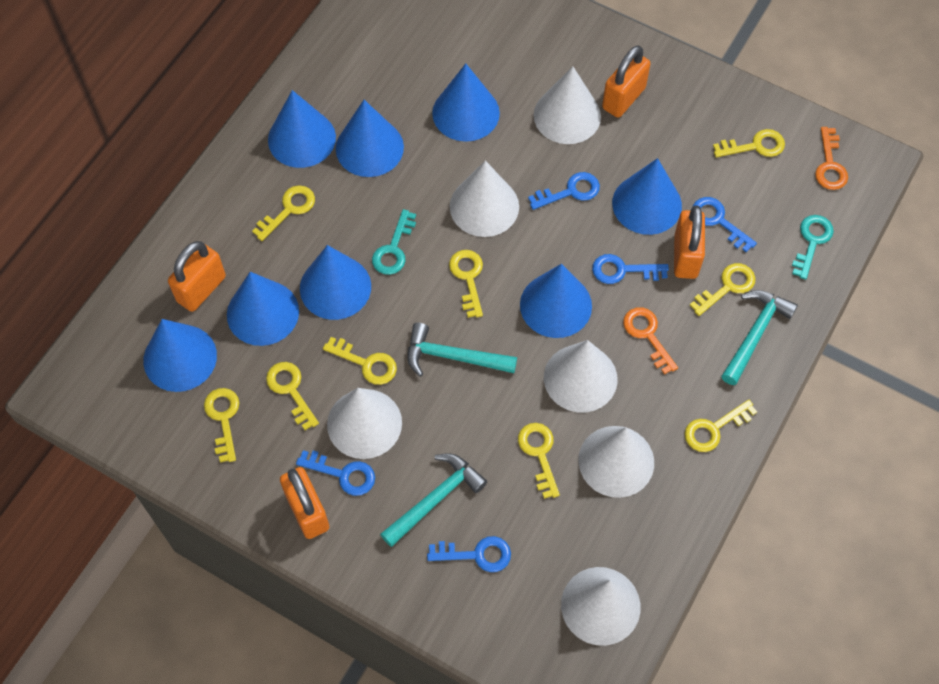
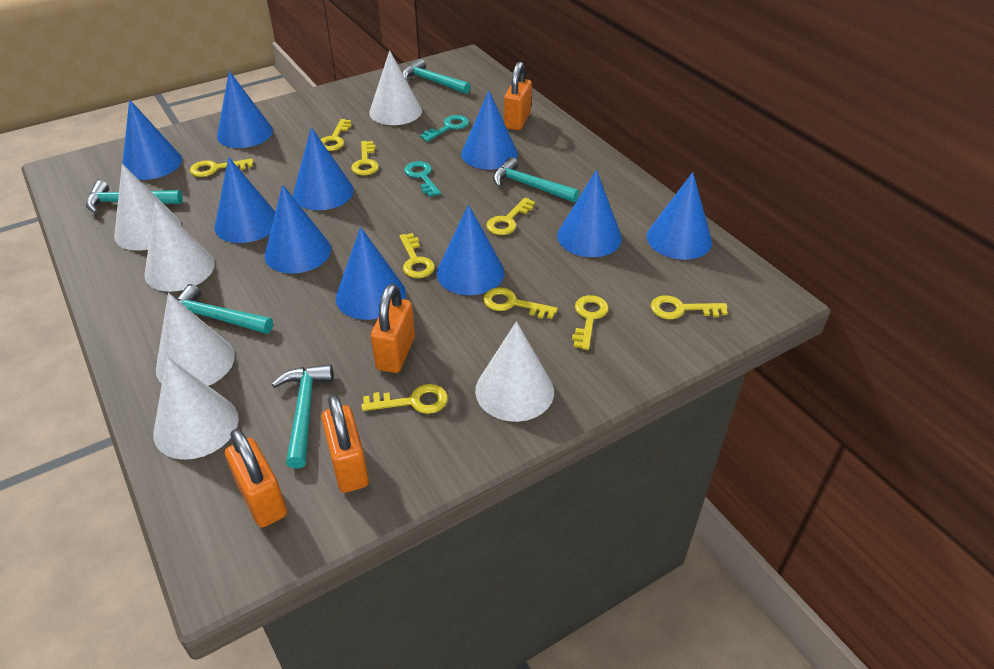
blue cone: 8 -> 10
blue key: 5 -> 0
orange key: 2 -> 0
turquoise hammer: 3 -> 5

